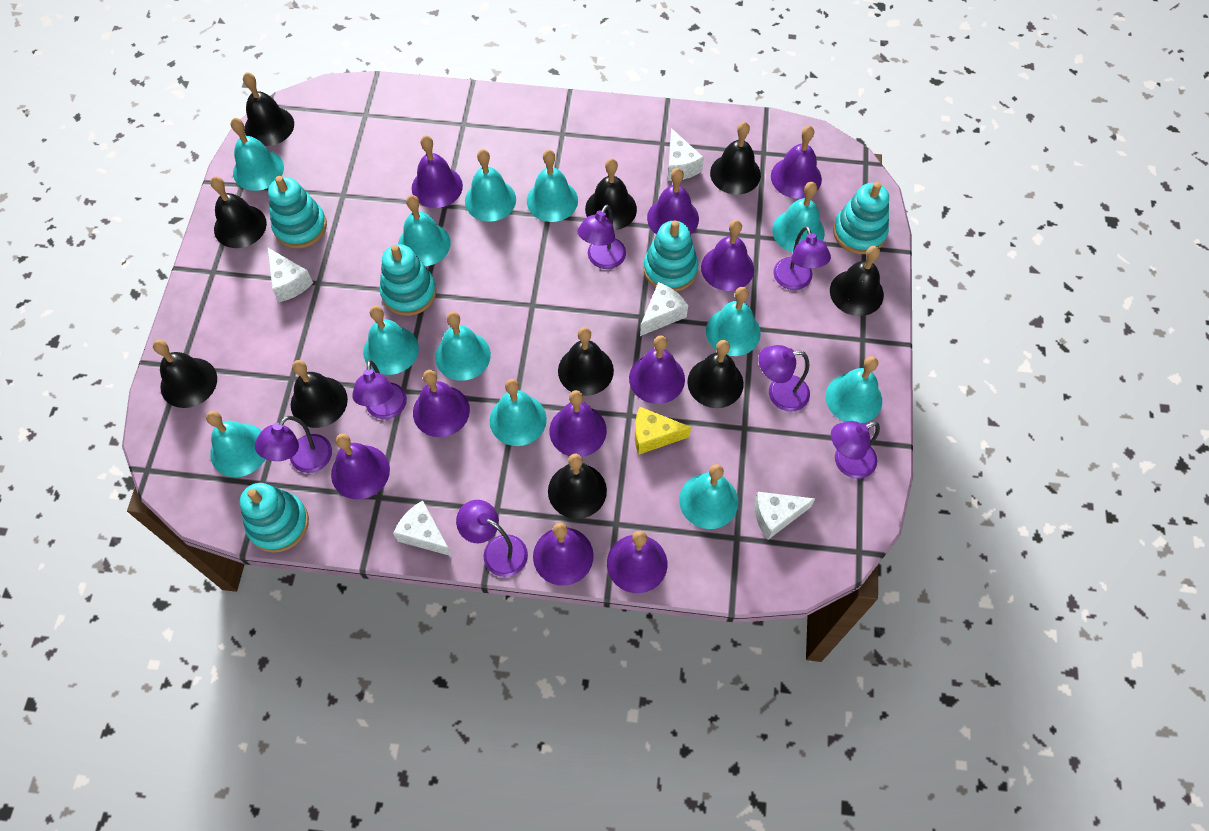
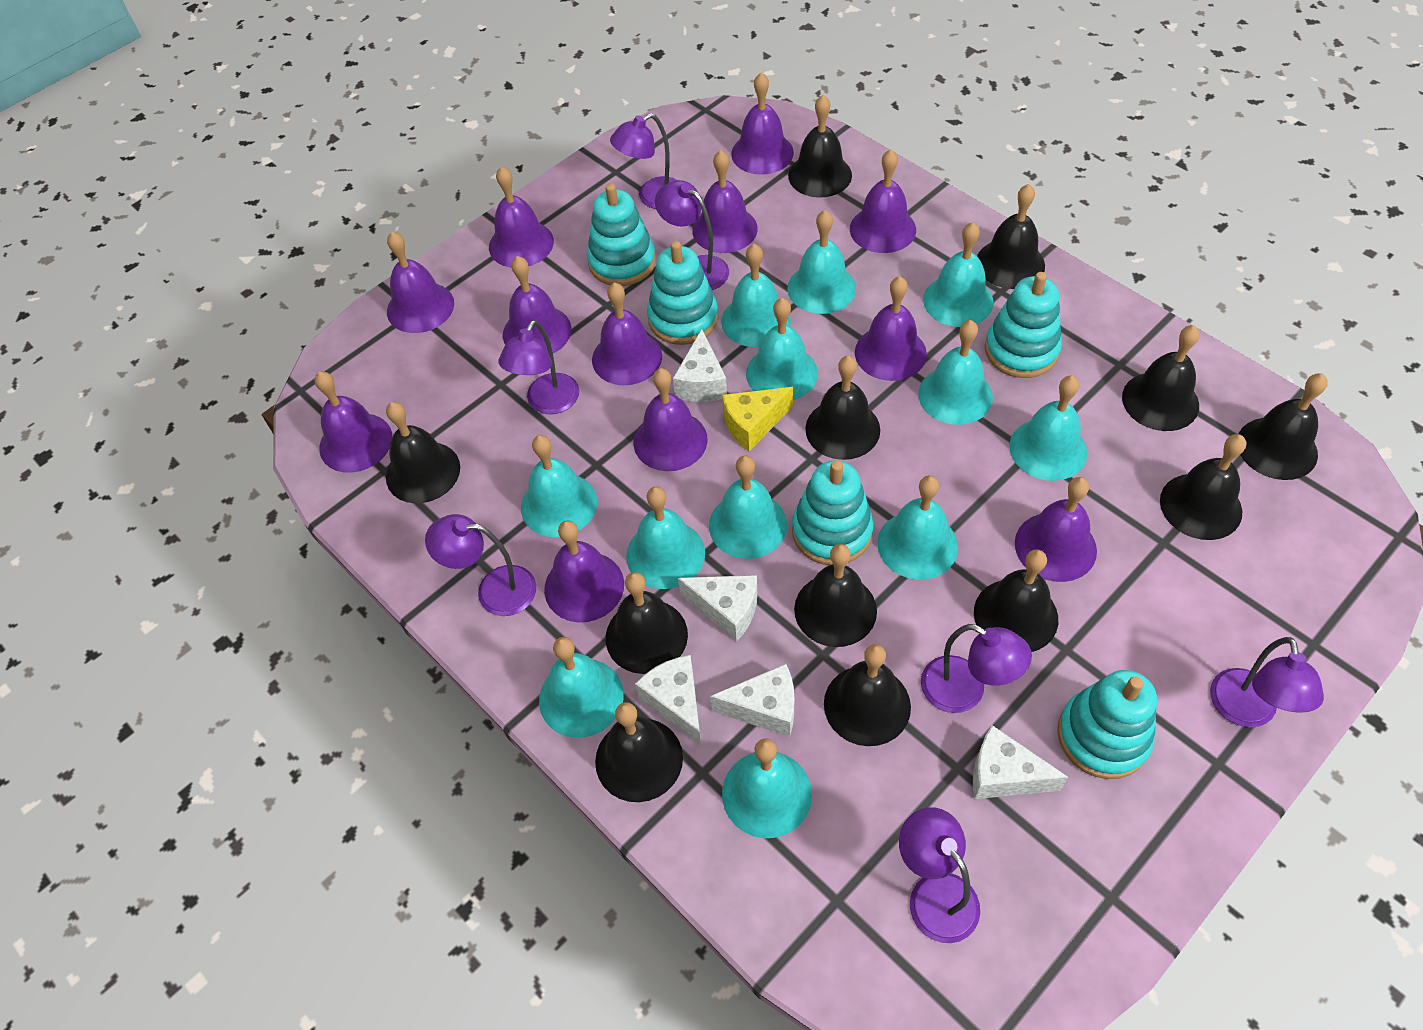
black bell: 10 -> 12
purple bell: 10 -> 12

